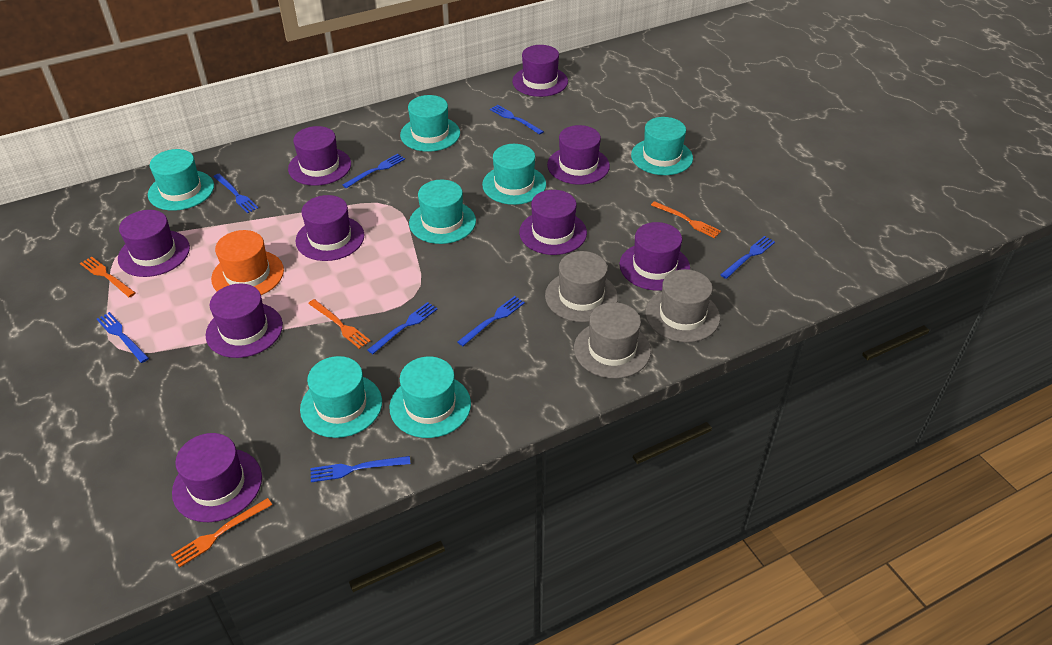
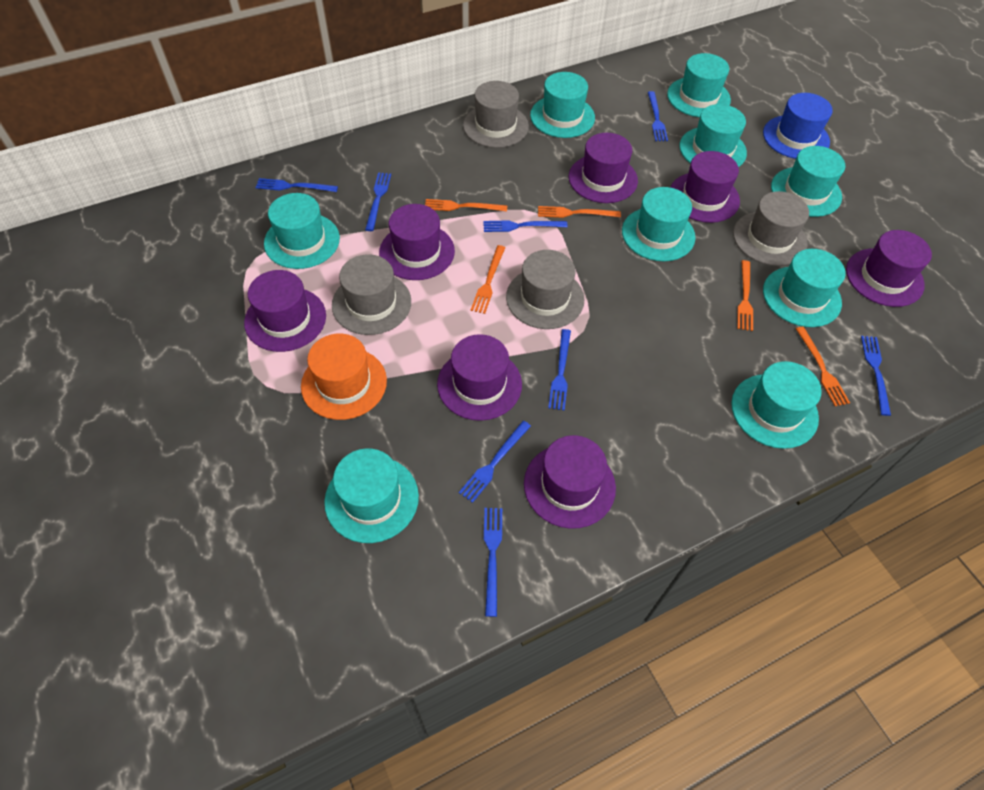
blue hat: 0 -> 1
grey hat: 3 -> 4
orange fork: 4 -> 5
purple hat: 9 -> 7
turquoise hat: 7 -> 9

